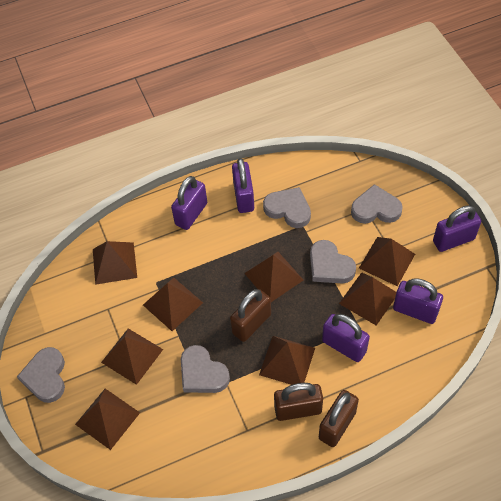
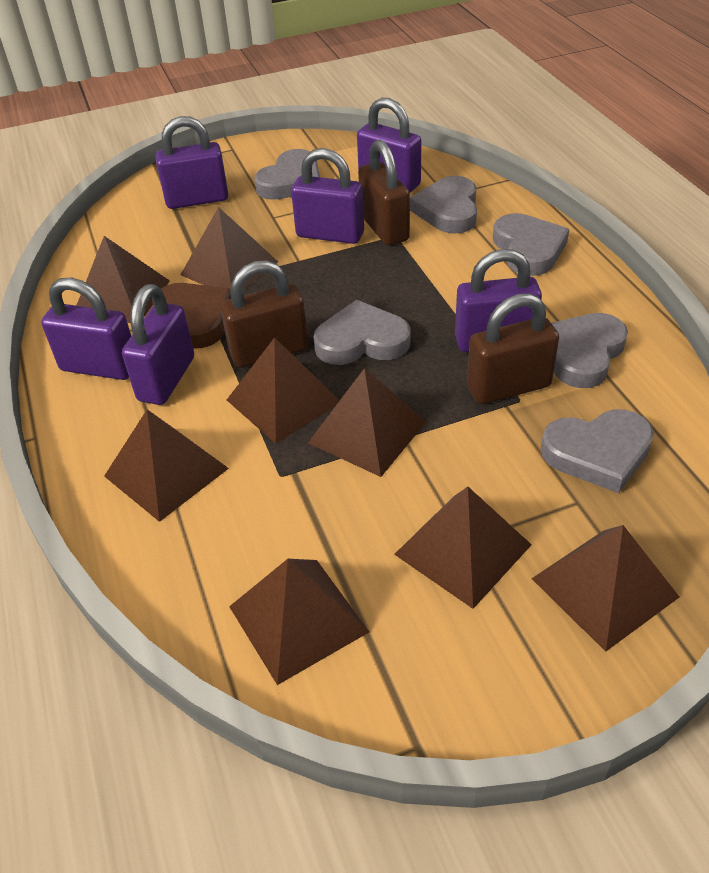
brown heart: 0 -> 1
grey heart: 5 -> 6
purple padlock: 5 -> 6

